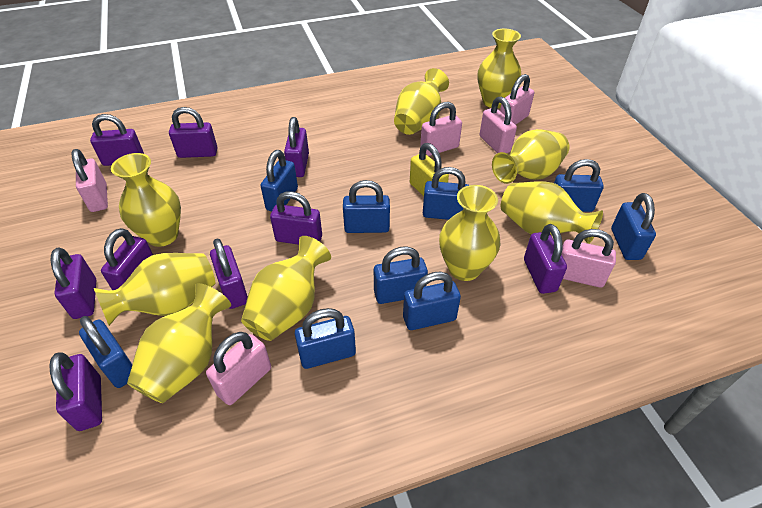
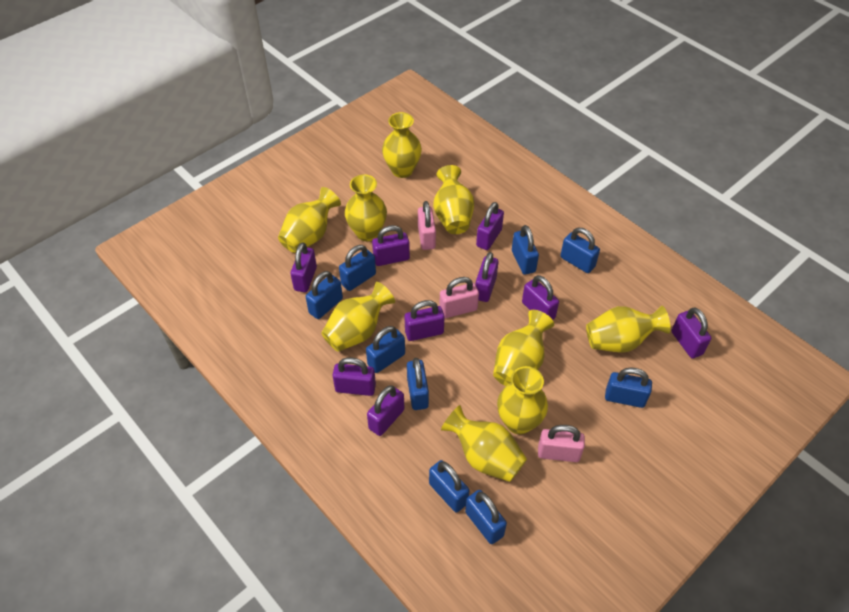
pink padlock: 6 -> 3
yellow padlock: 1 -> 0

